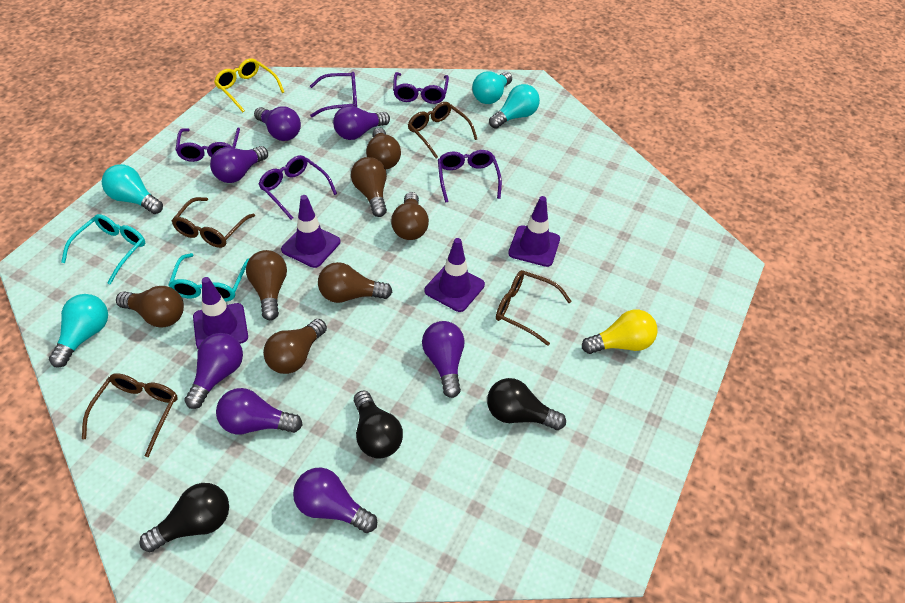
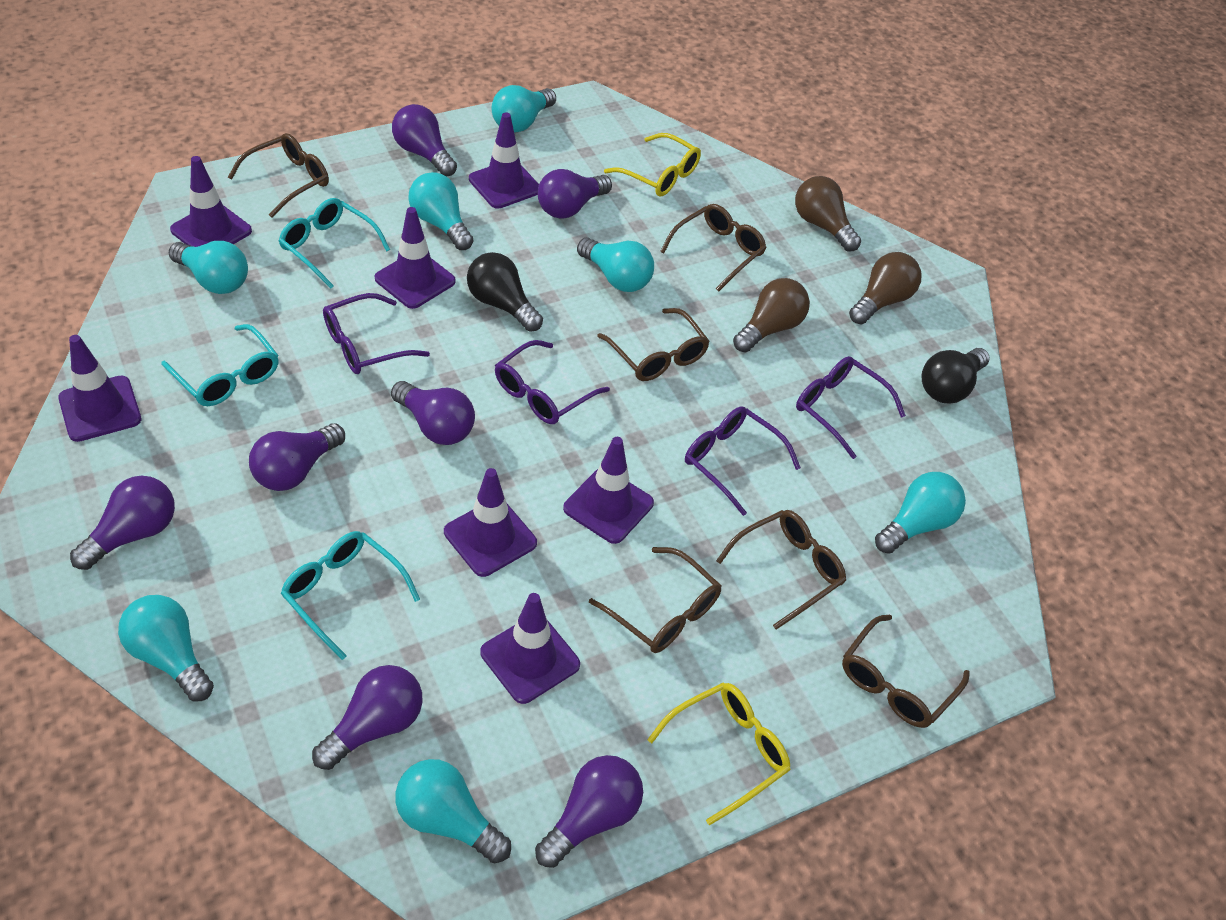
black light bulb: 3 -> 2
brown glasses: 4 -> 6
brown light bulb: 7 -> 3
purple glasses: 5 -> 4
purple traffic cone: 4 -> 7
turquoise glasses: 2 -> 3
turquoise light bulb: 4 -> 7
yellow glasses: 1 -> 2
yellow light bulb: 1 -> 0

